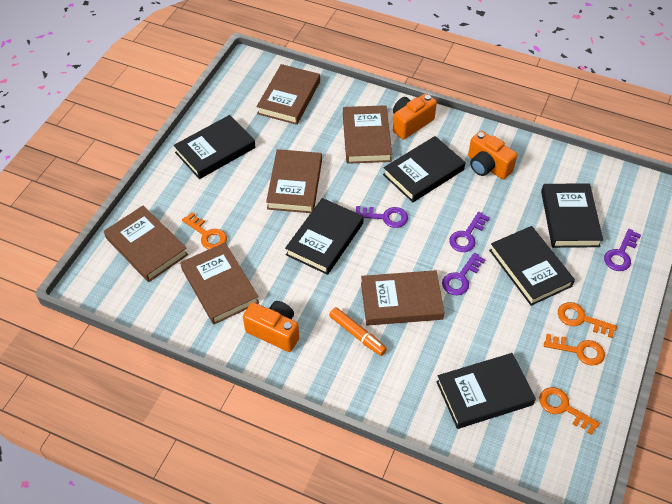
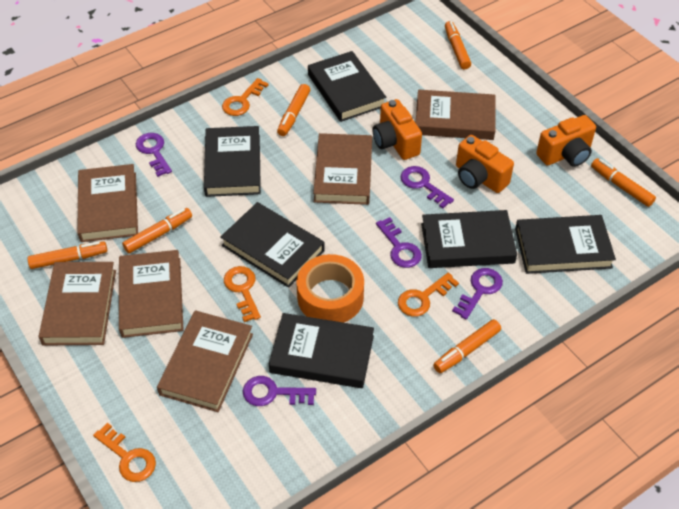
orange marker: 1 -> 6
orange tape: 0 -> 1
purple key: 4 -> 5

